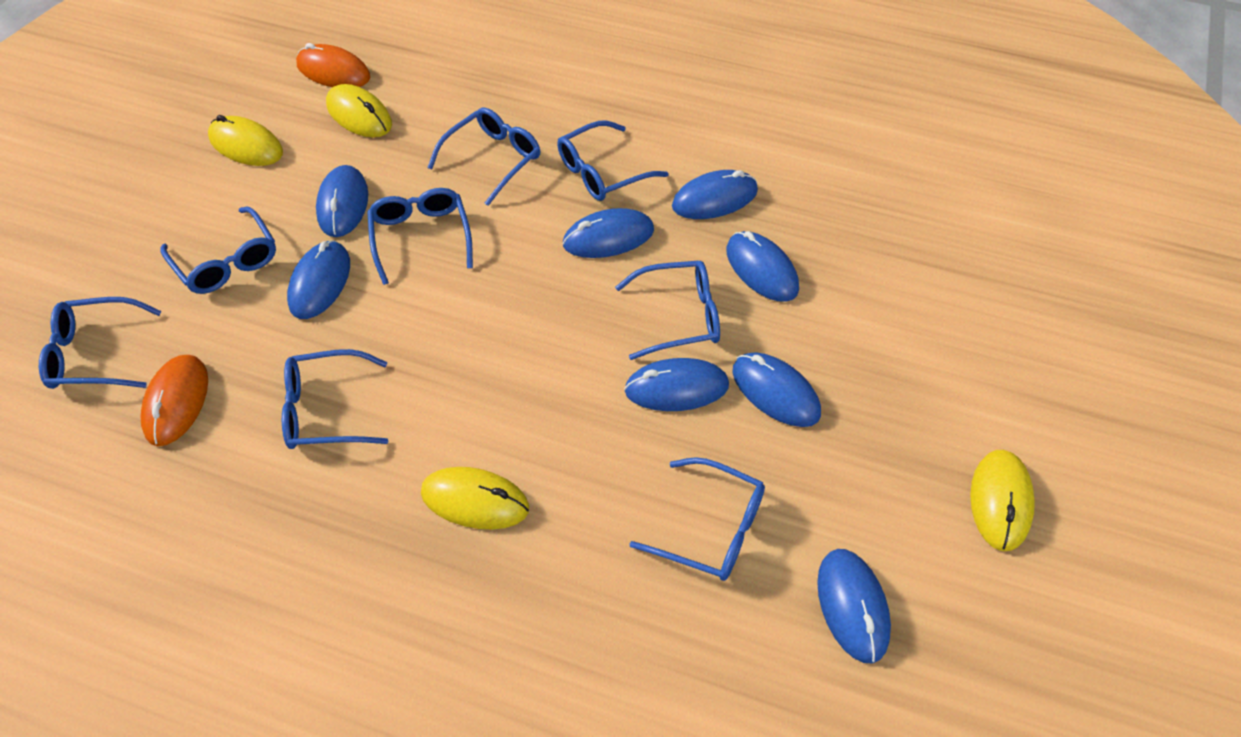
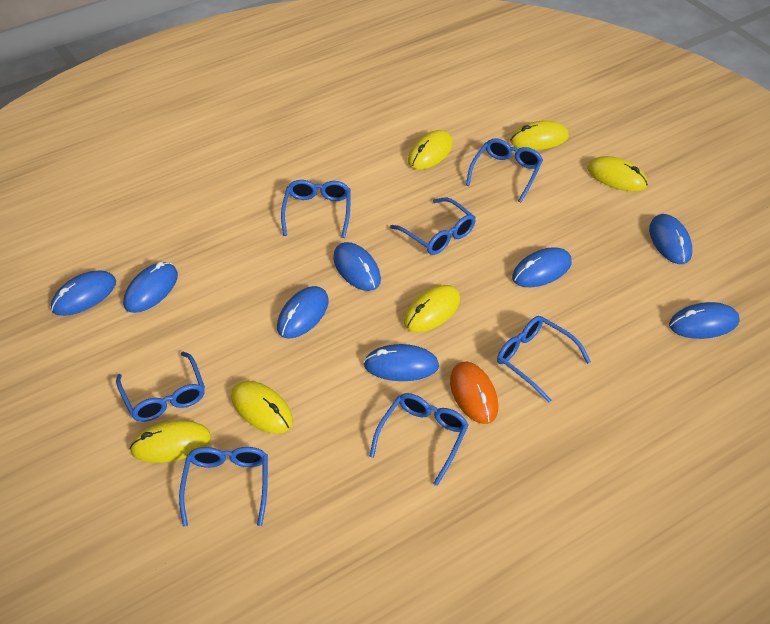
blue glasses: 8 -> 7
orange mouse: 2 -> 1
yellow mouse: 4 -> 6

